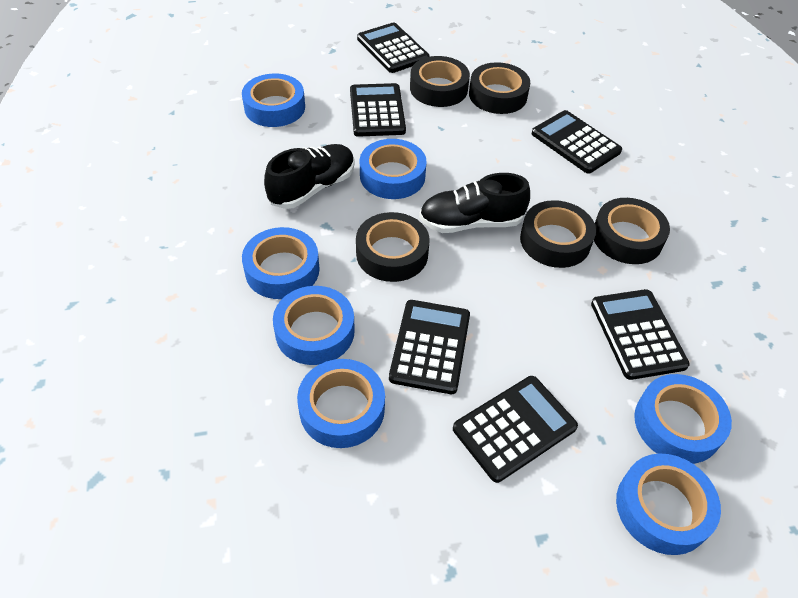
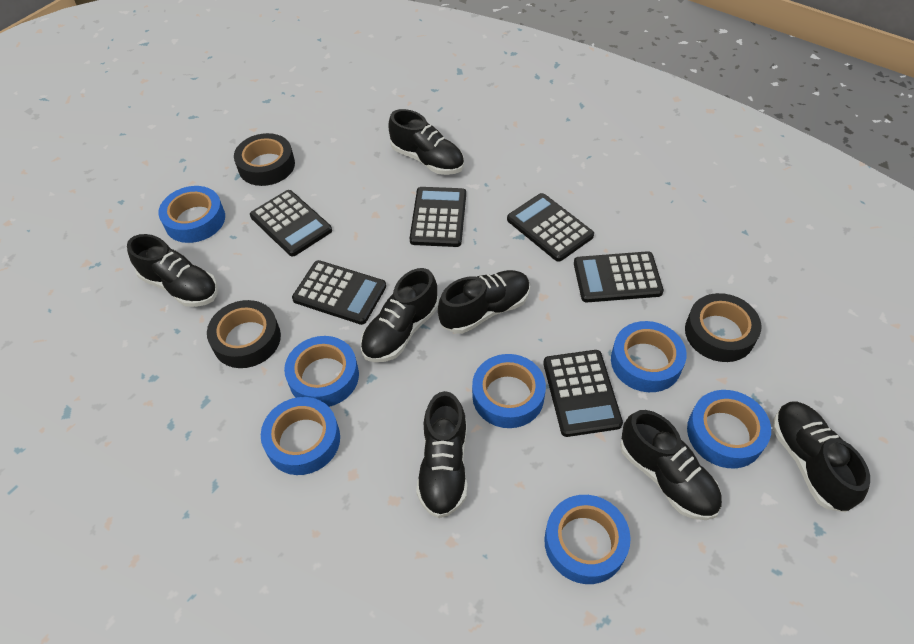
black shoe: 2 -> 7
black tape: 5 -> 3

